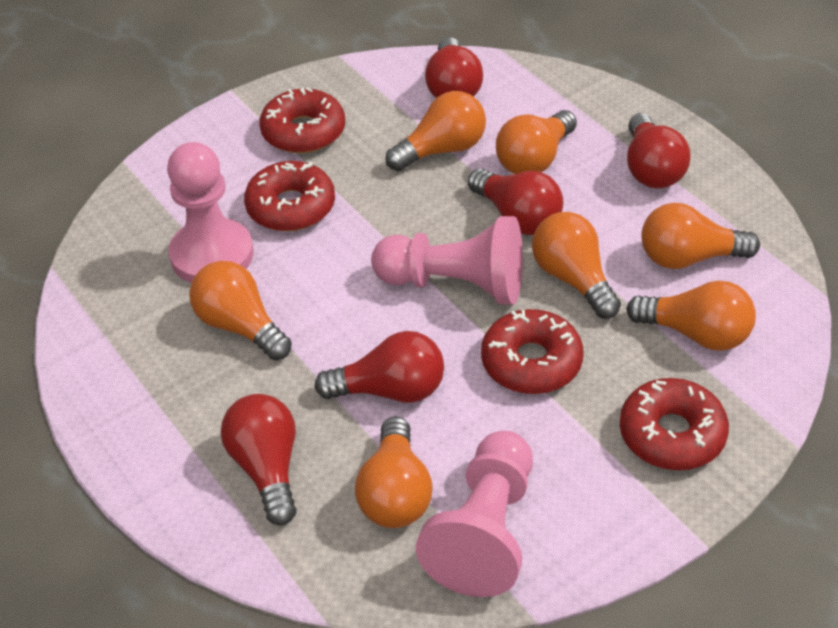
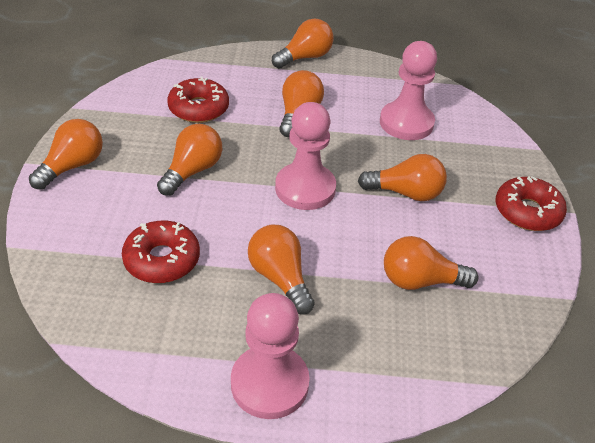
red donut: 4 -> 3
red light bulb: 5 -> 0

